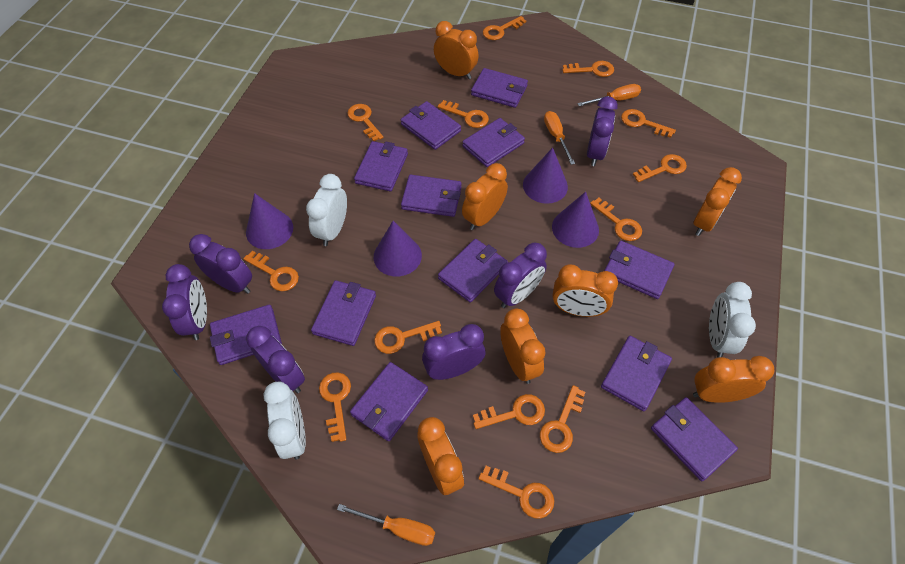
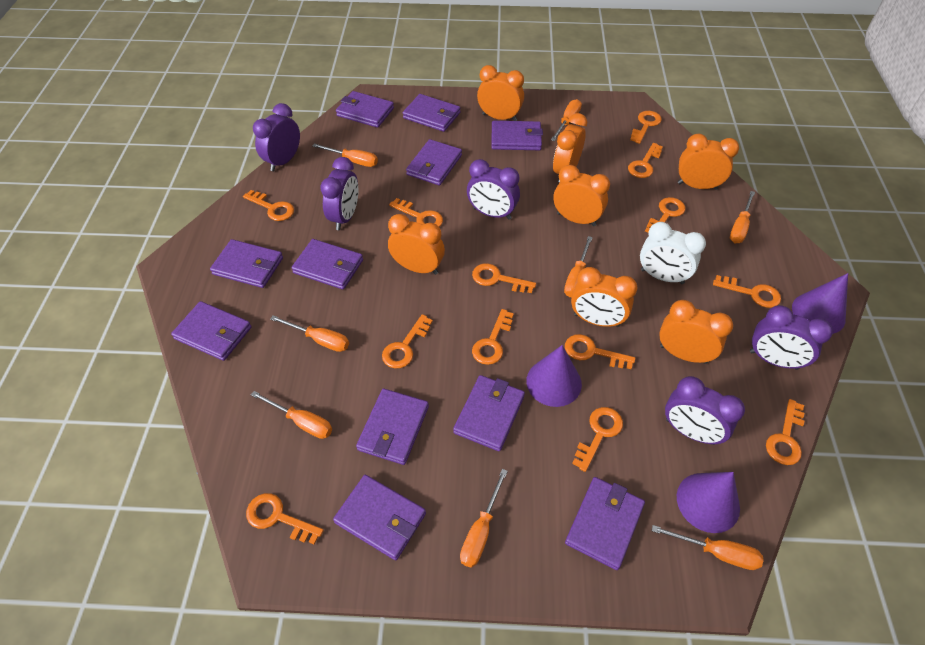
orange screwdriver: 3 -> 8
purple clock: 6 -> 5
purple cone: 4 -> 3
purple wallet: 12 -> 11
white clock: 3 -> 1

